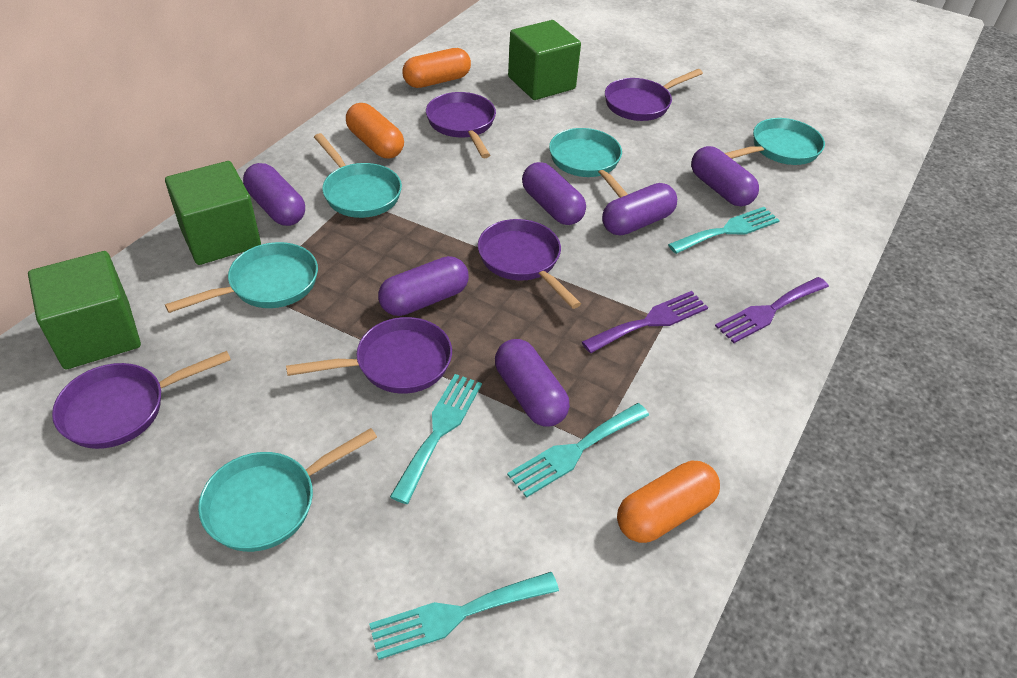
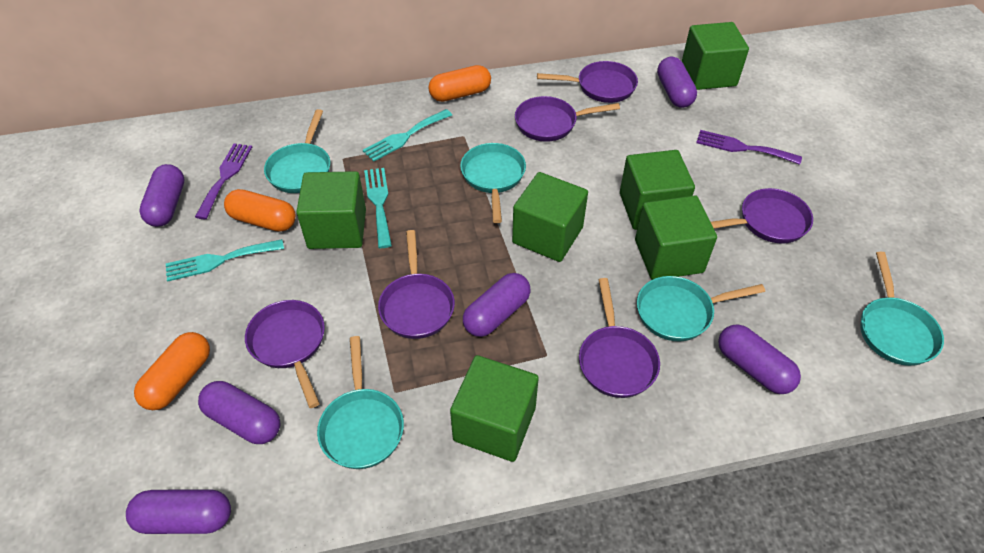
green cube: 3 -> 6
purple pan: 5 -> 6
turquoise fork: 4 -> 3

